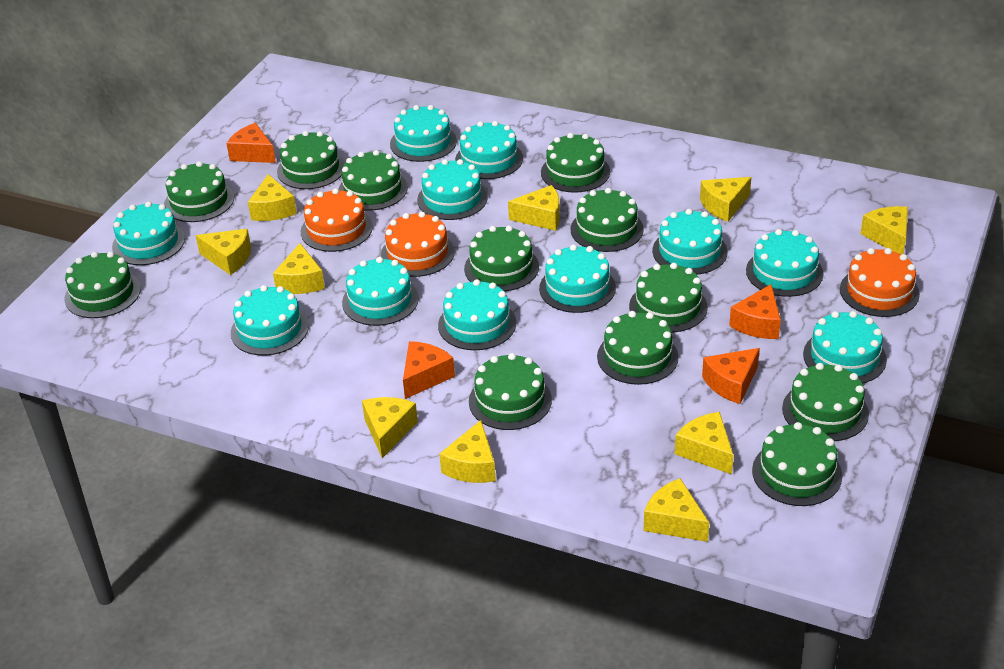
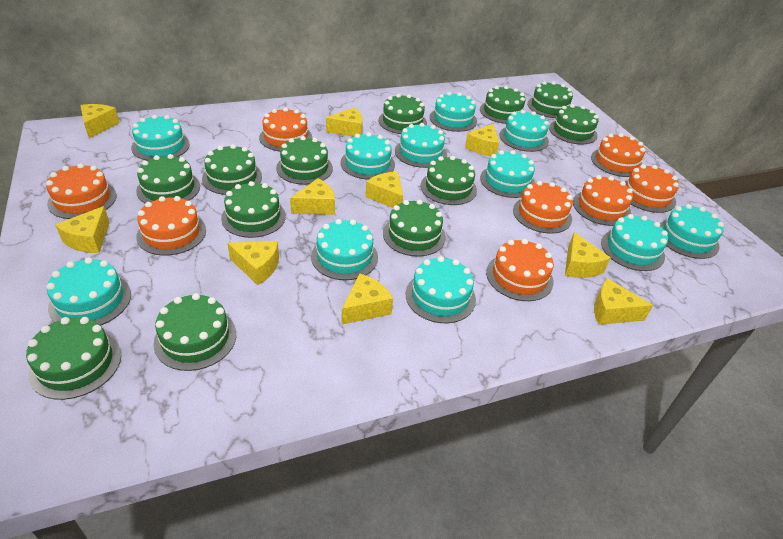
orange cake: 3 -> 8
orange cheese: 4 -> 0

